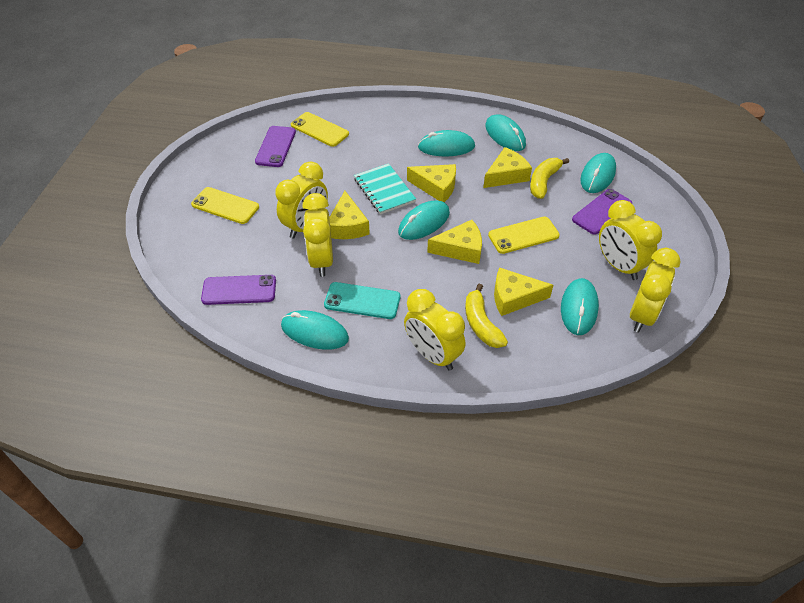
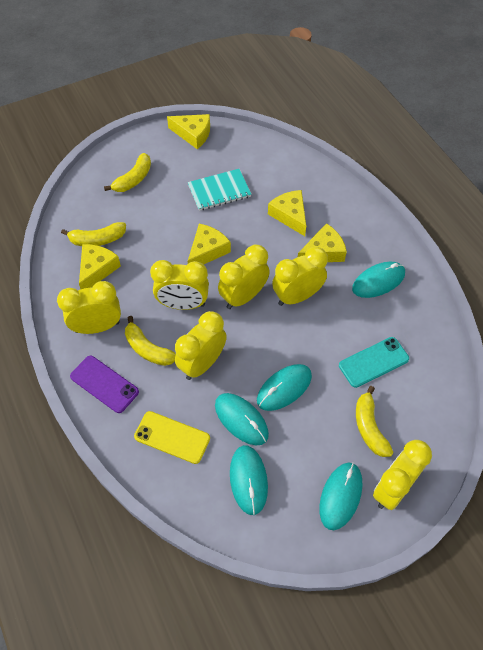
purple phone: 3 -> 1
turquoise mouse: 6 -> 5
yellow banana: 2 -> 4
yellow clock: 5 -> 6
yellow phone: 3 -> 1

